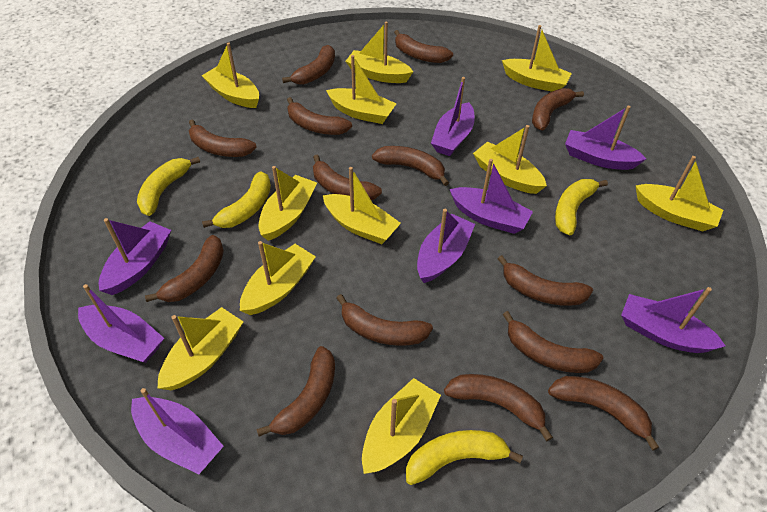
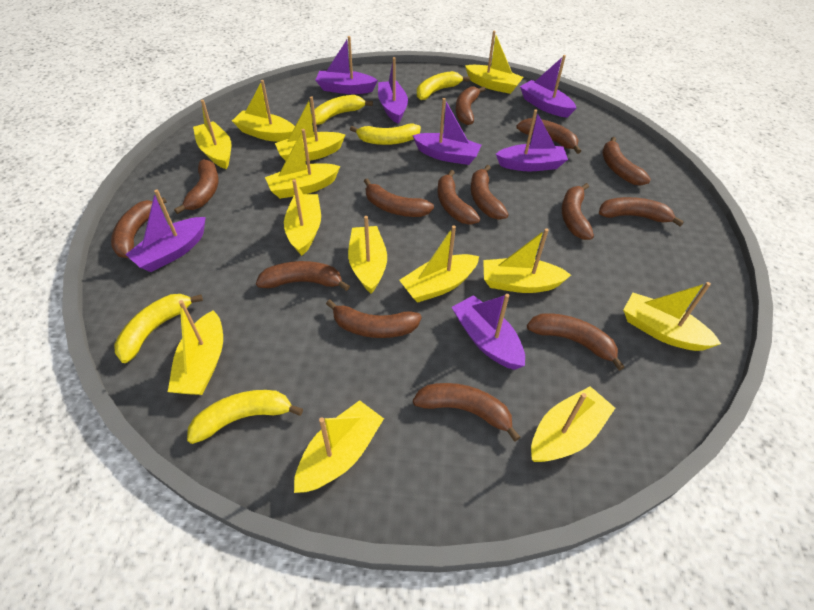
purple boat: 8 -> 7
yellow banana: 4 -> 5
yellow boat: 11 -> 13

